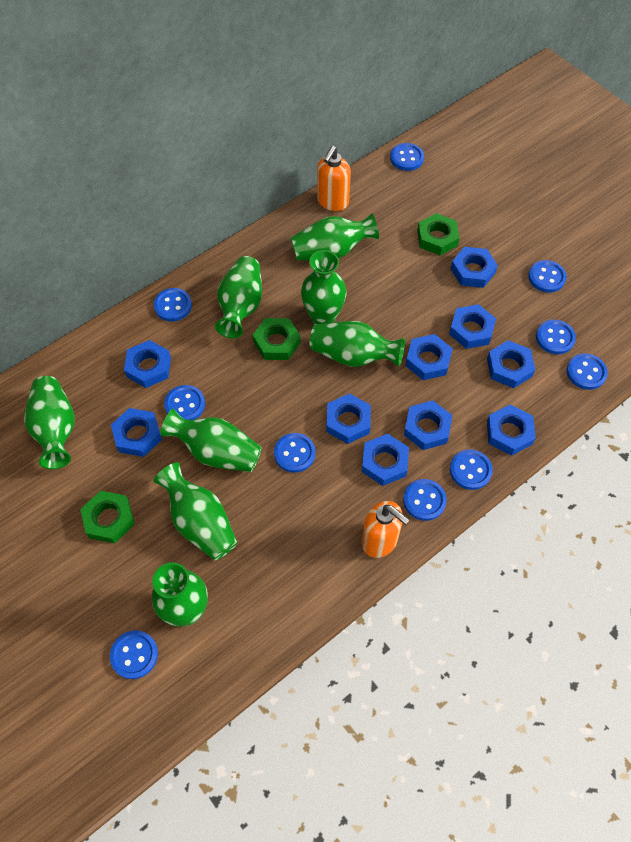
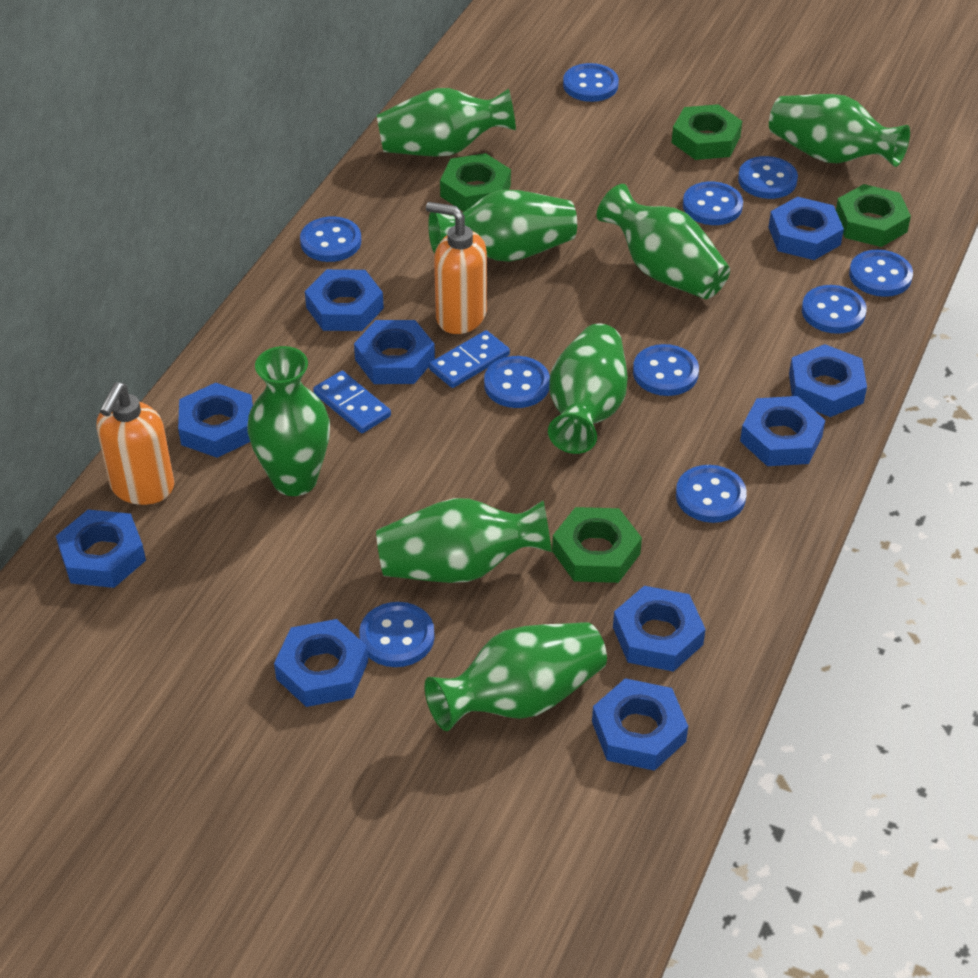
blue domino: 0 -> 2
green nut: 3 -> 4

